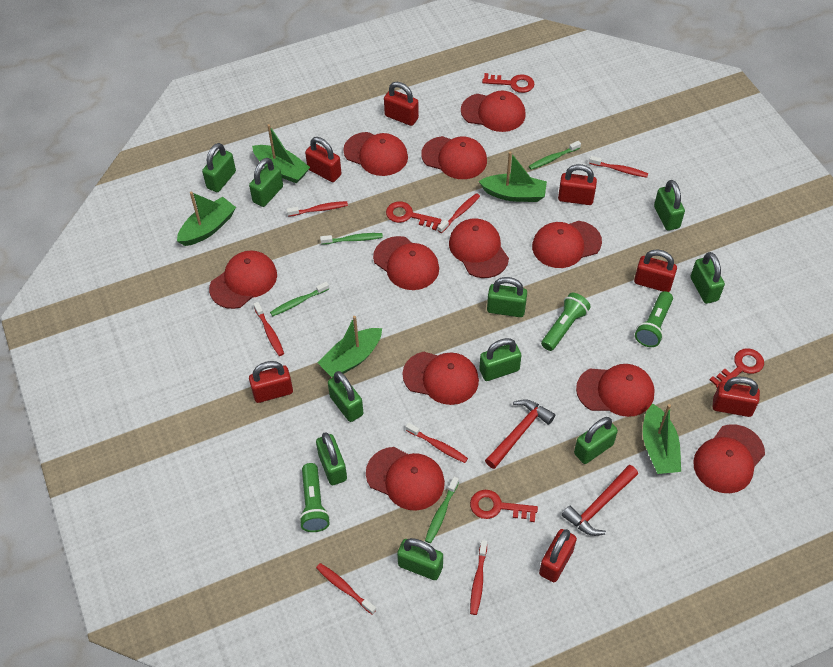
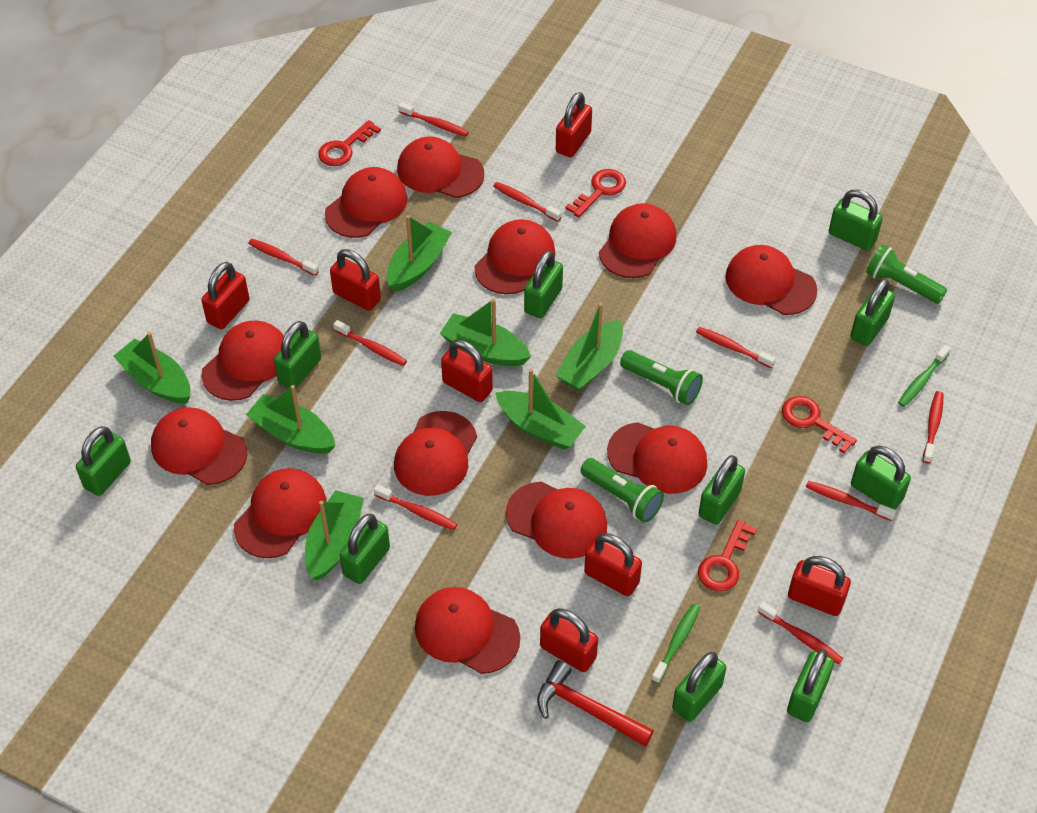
green boat: 5 -> 7
green toothbrush: 4 -> 2
red cap: 11 -> 12
red hammer: 2 -> 1
red toothbrush: 7 -> 9

